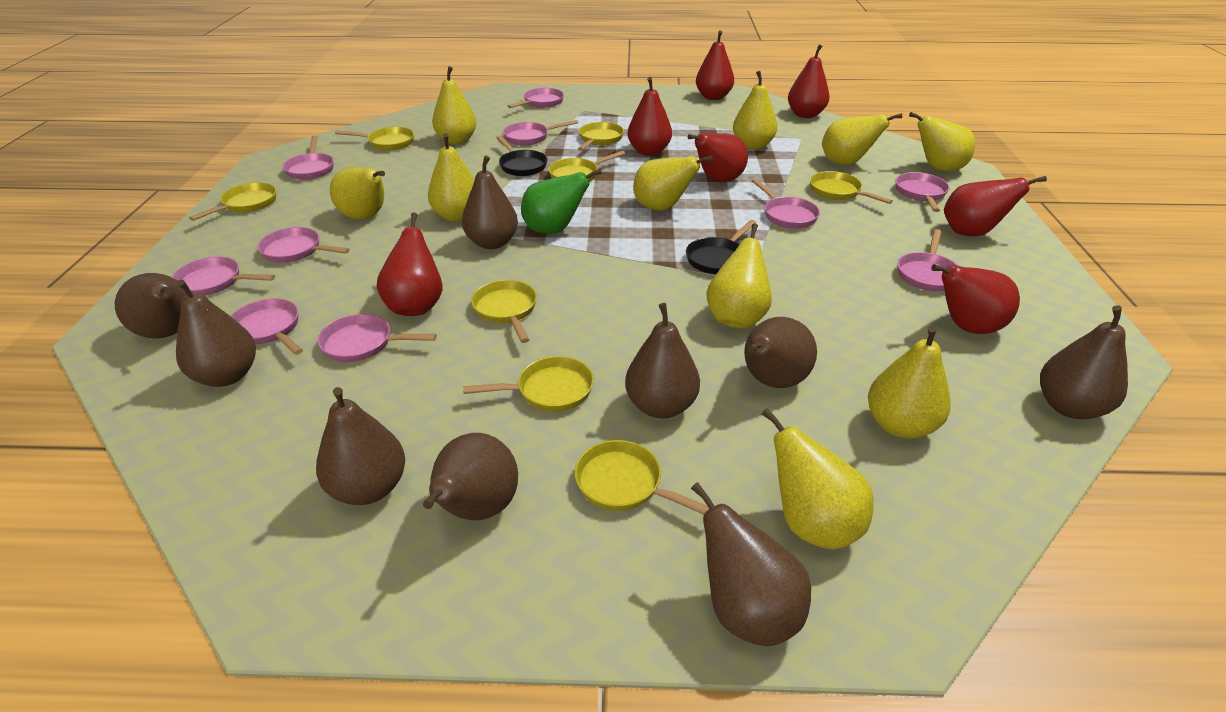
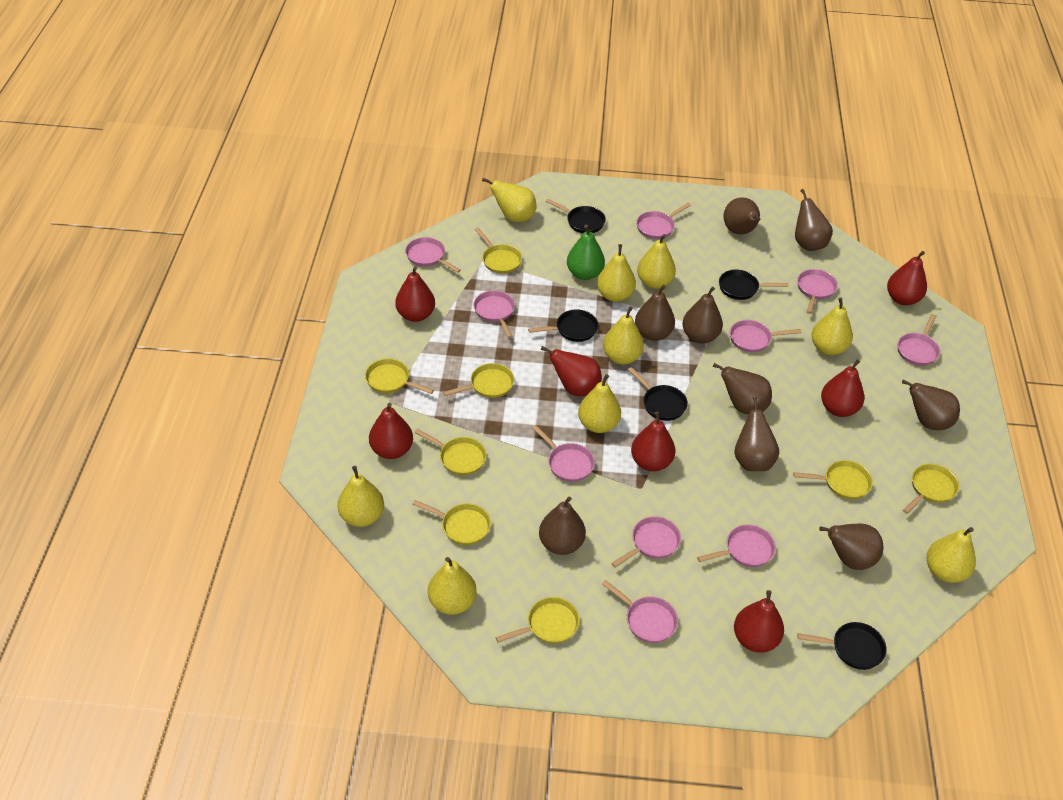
black pan: 2 -> 5
yellow pear: 10 -> 9

